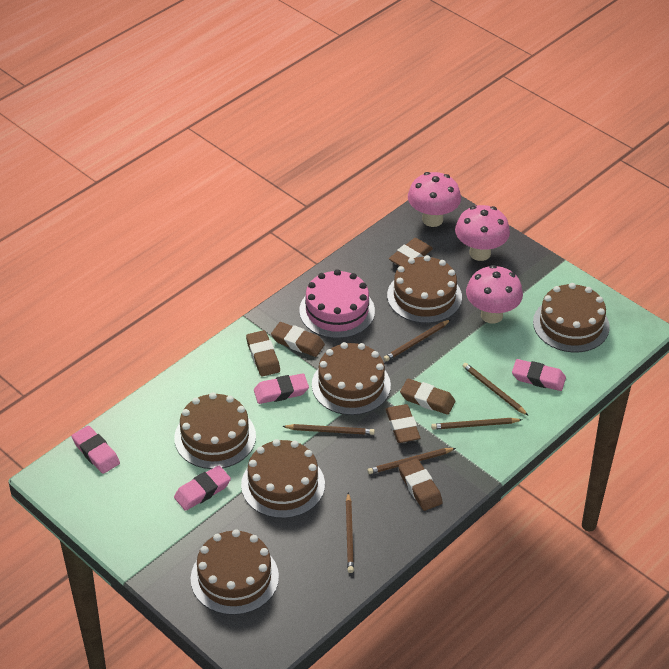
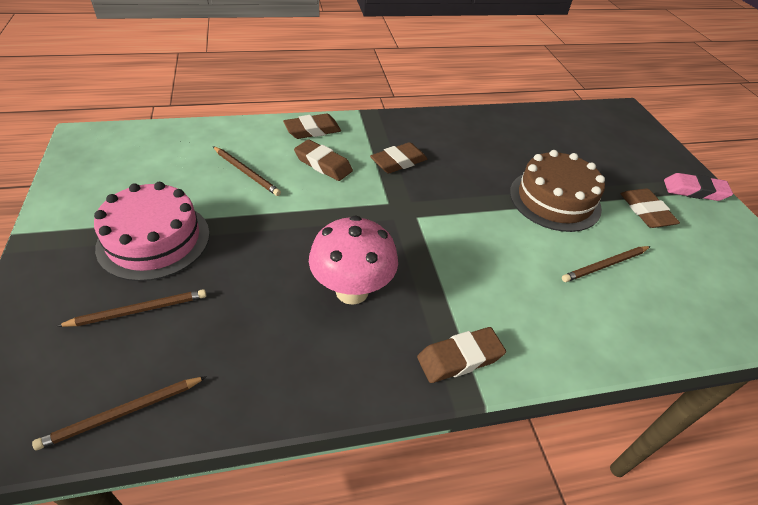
brown cake: 6 -> 1
brown eraser: 6 -> 5
brown pencil: 6 -> 4
pink eraser: 4 -> 1
pink mushroom: 3 -> 1

